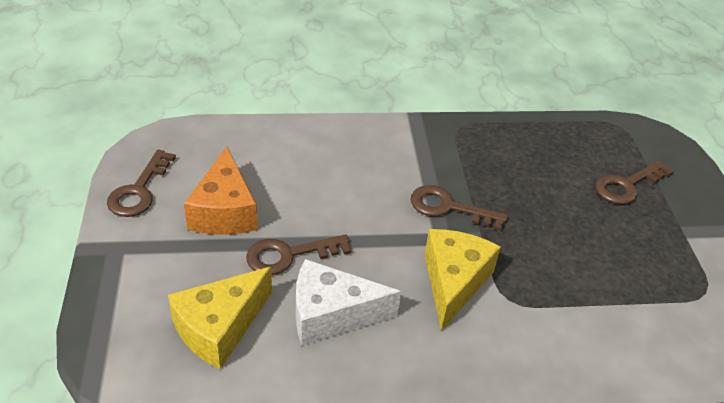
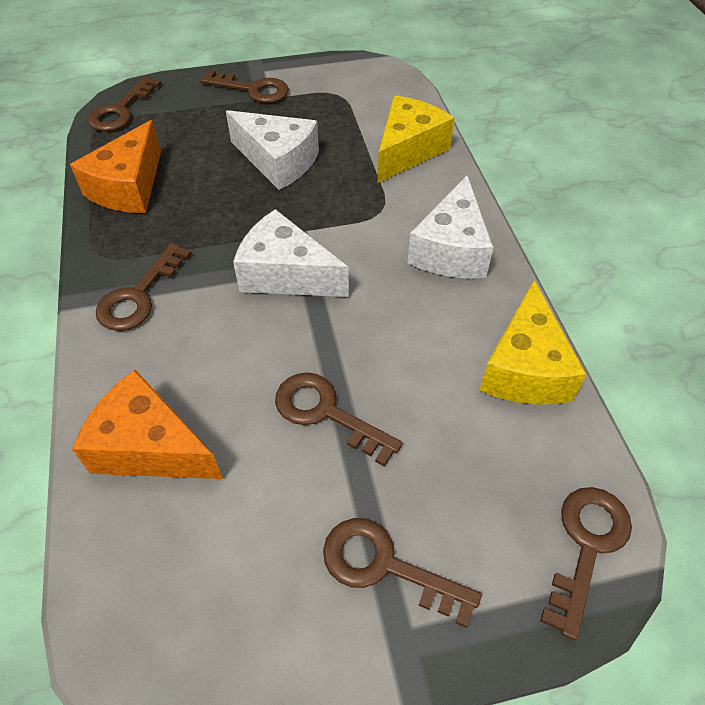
brown key: 4 -> 6
orange cheese: 1 -> 2
white cheese: 1 -> 3

